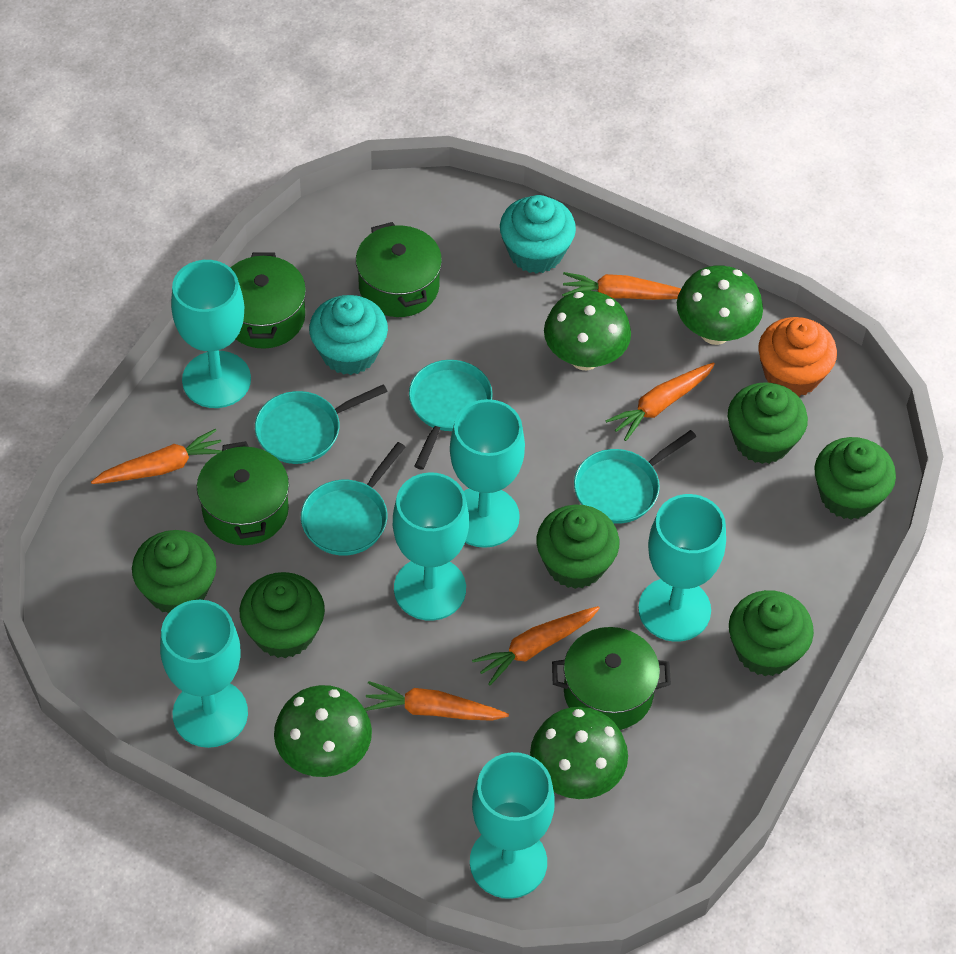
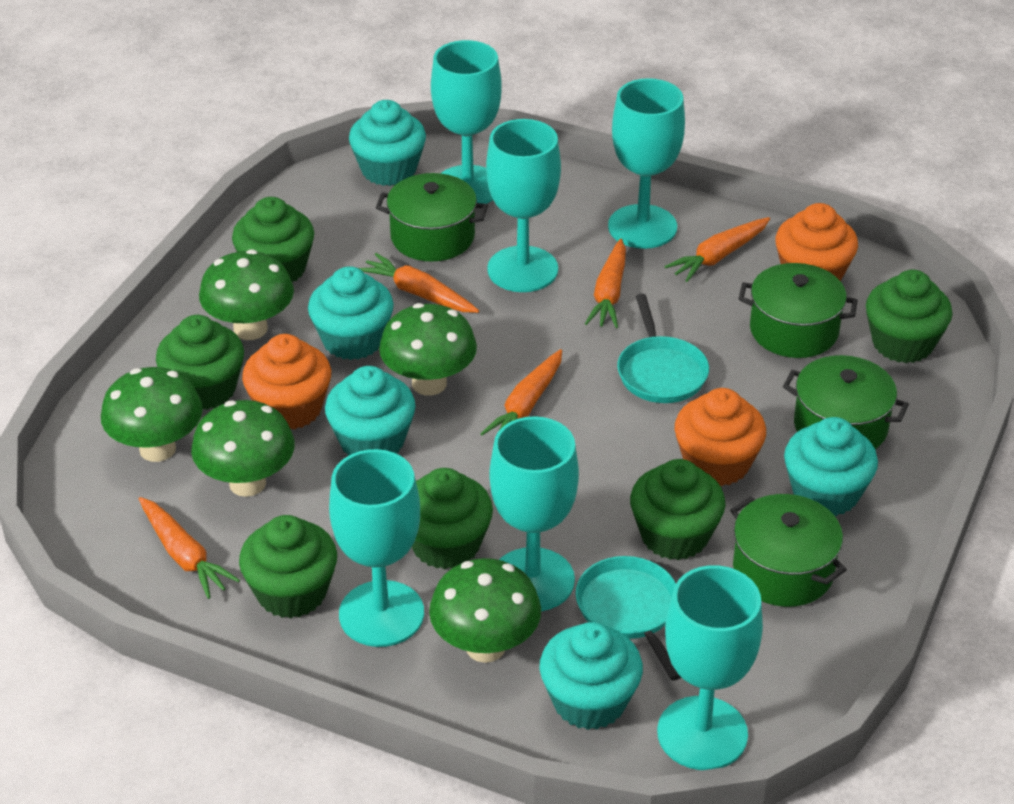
green mushroom: 4 -> 5
orange cupcake: 1 -> 3
turquoise cupcake: 2 -> 5
turquoise pan: 4 -> 2

